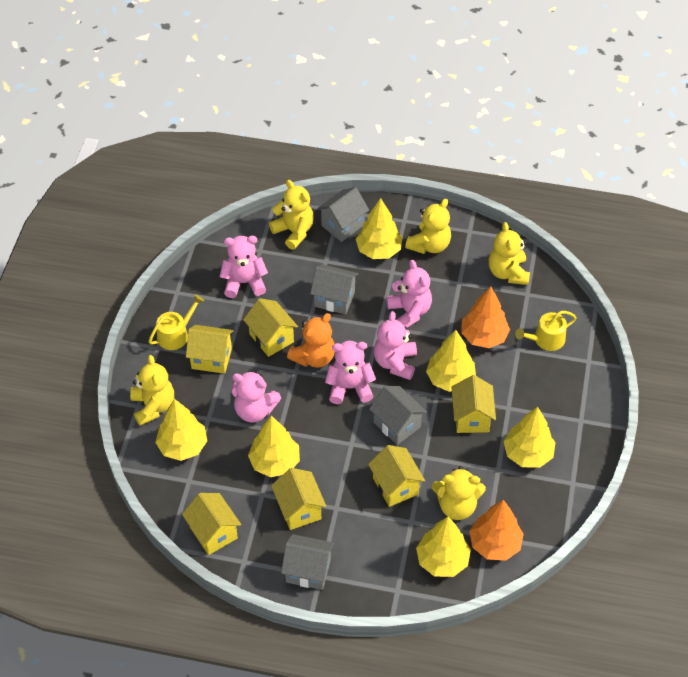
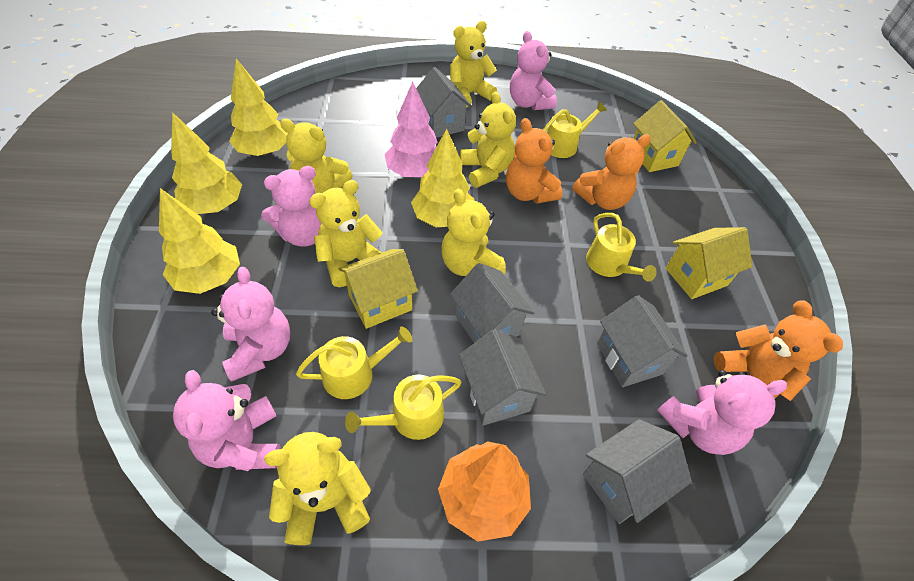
grey house: 4 -> 5
orange teddy bear: 1 -> 3
orange tree: 2 -> 1
pink tree: 0 -> 1
yellow house: 6 -> 3
yellow teddy bear: 5 -> 6
yellow tree: 6 -> 4
yellow watering can: 2 -> 4

